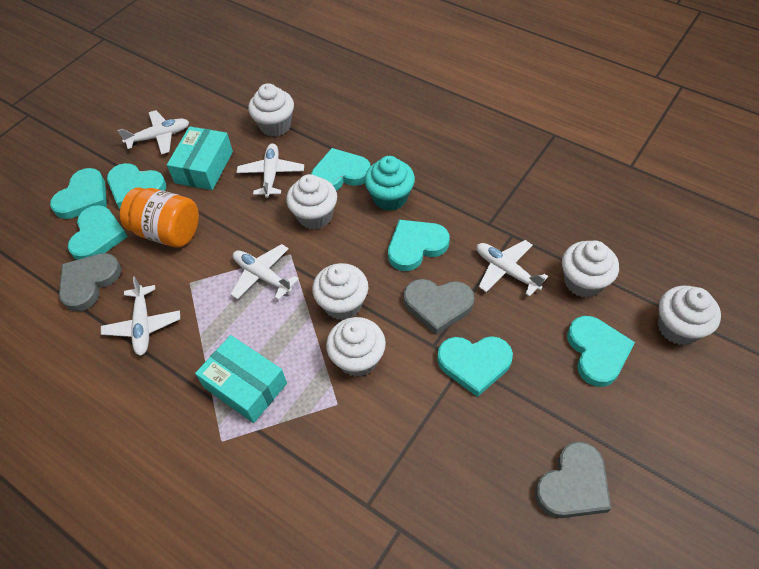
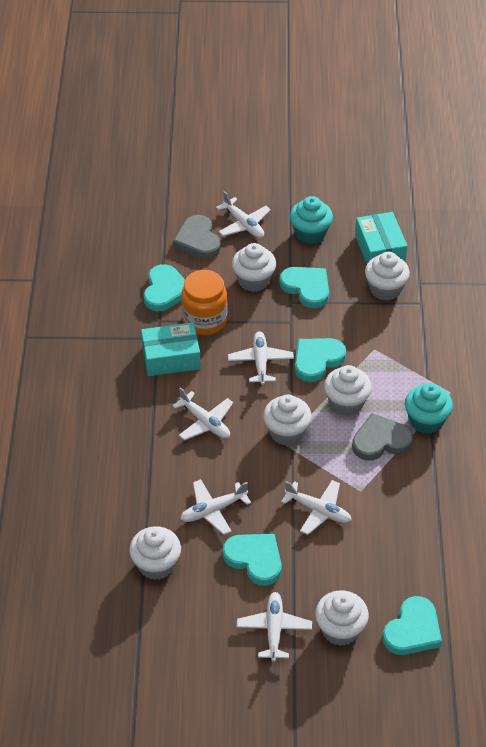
grey heart: 3 -> 2
turquoise cupcake: 1 -> 2
turquoise heart: 7 -> 5
white plane: 5 -> 6

